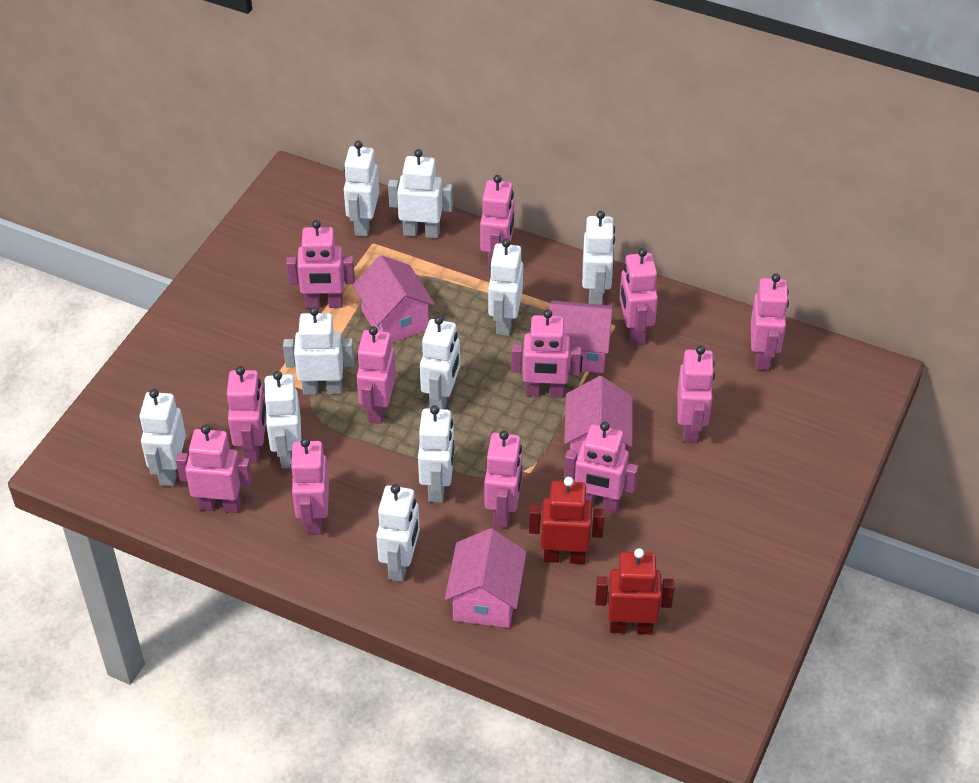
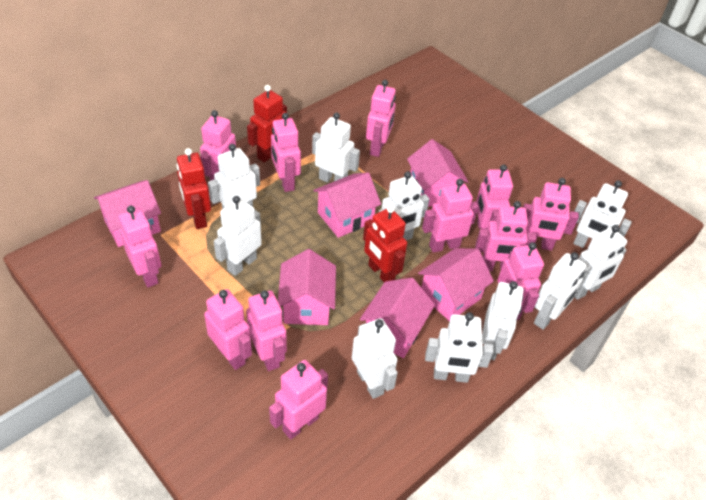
pink house: 4 -> 6
red robot: 2 -> 3

